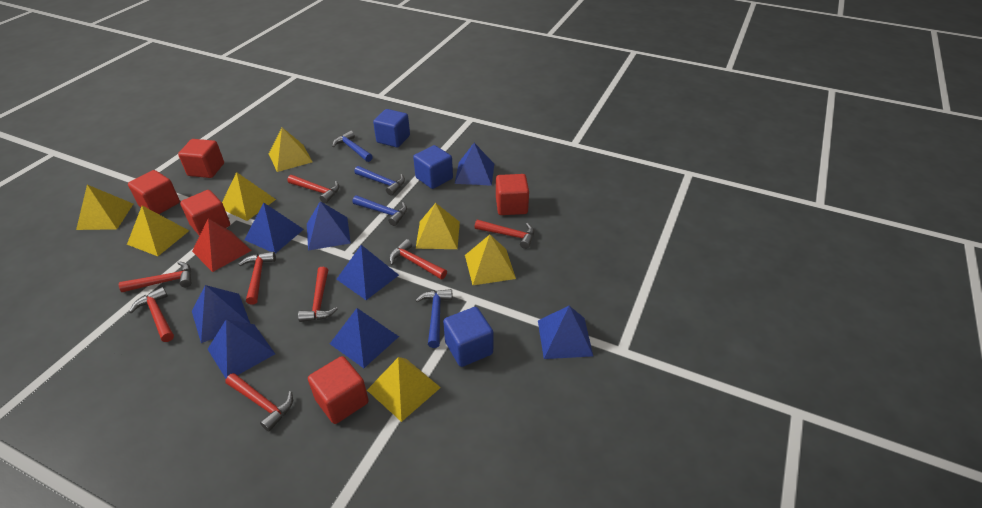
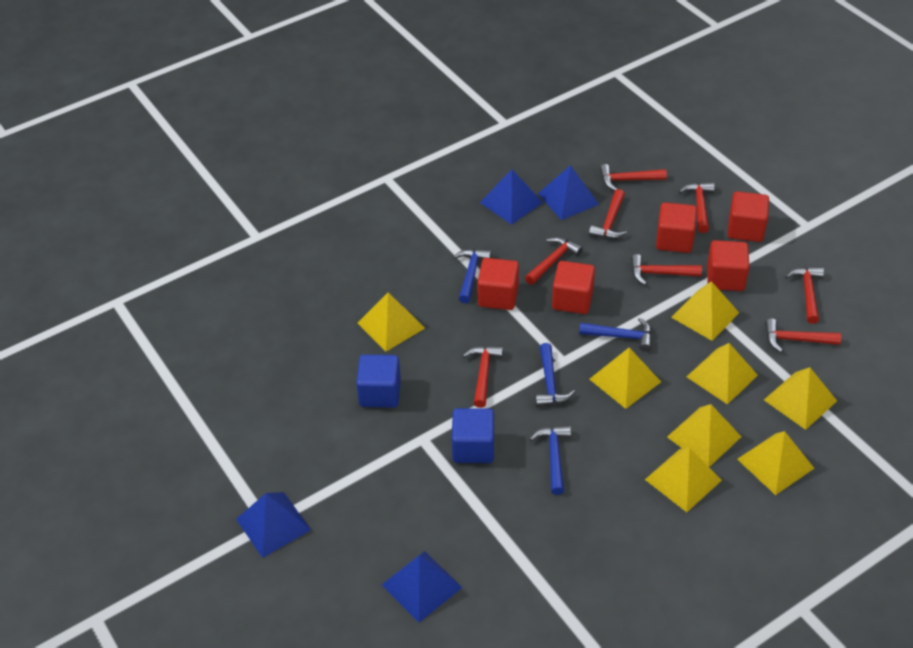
blue cube: 3 -> 2
blue pyramid: 8 -> 4
red pyramid: 1 -> 0
yellow pyramid: 7 -> 8

